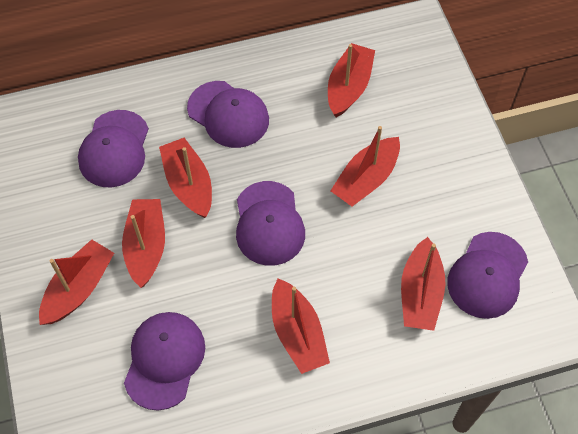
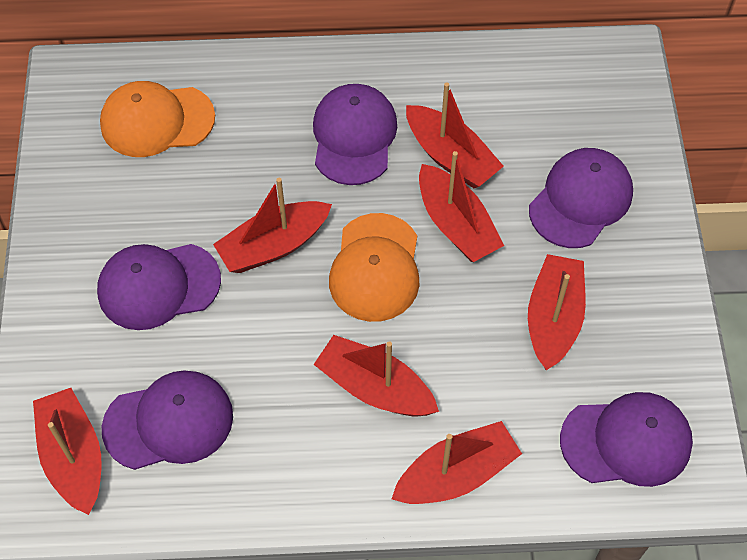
orange cap: 0 -> 2

